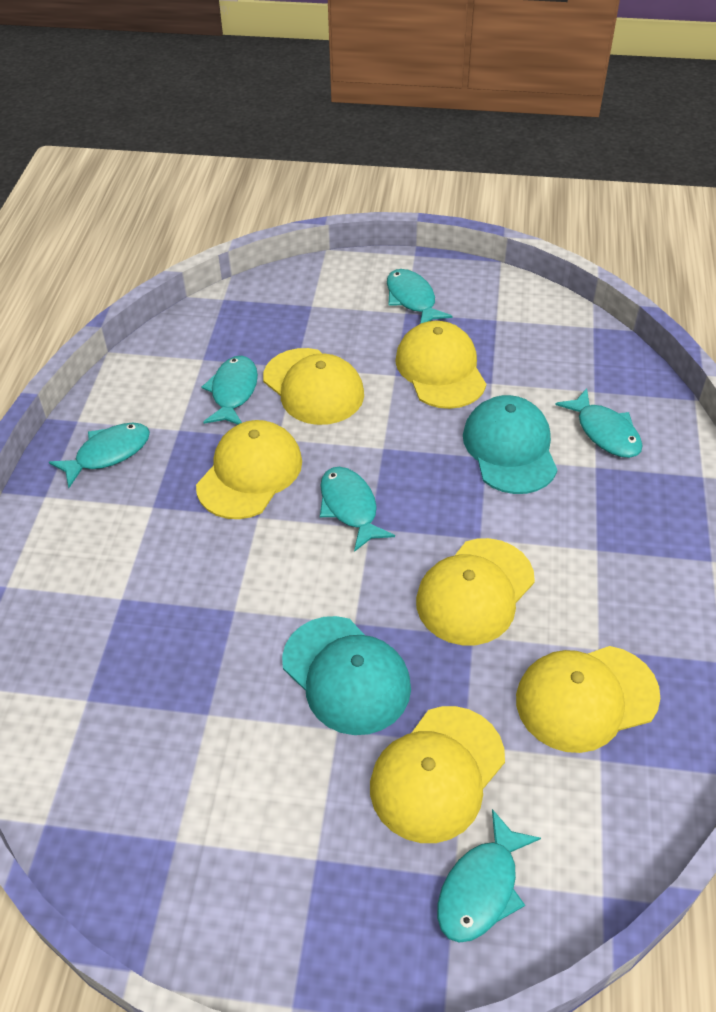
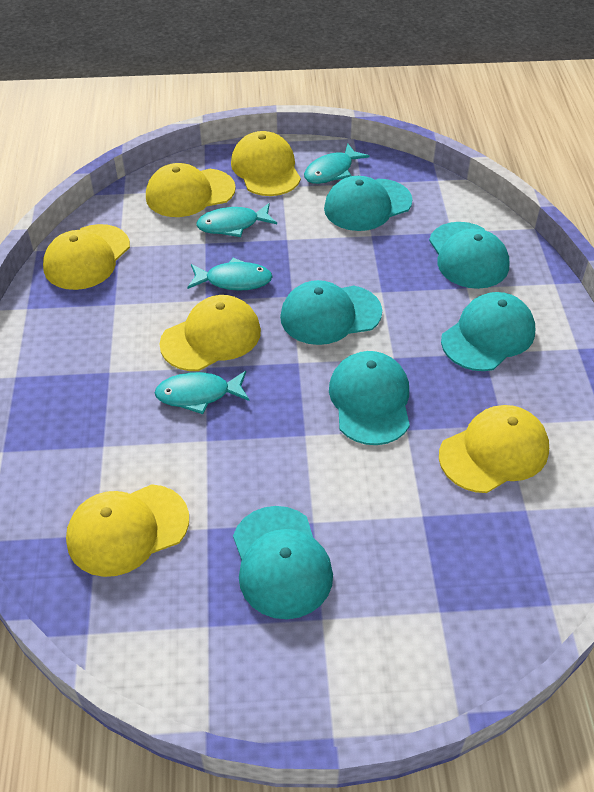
turquoise cap: 2 -> 6
turquoise fish: 6 -> 4

